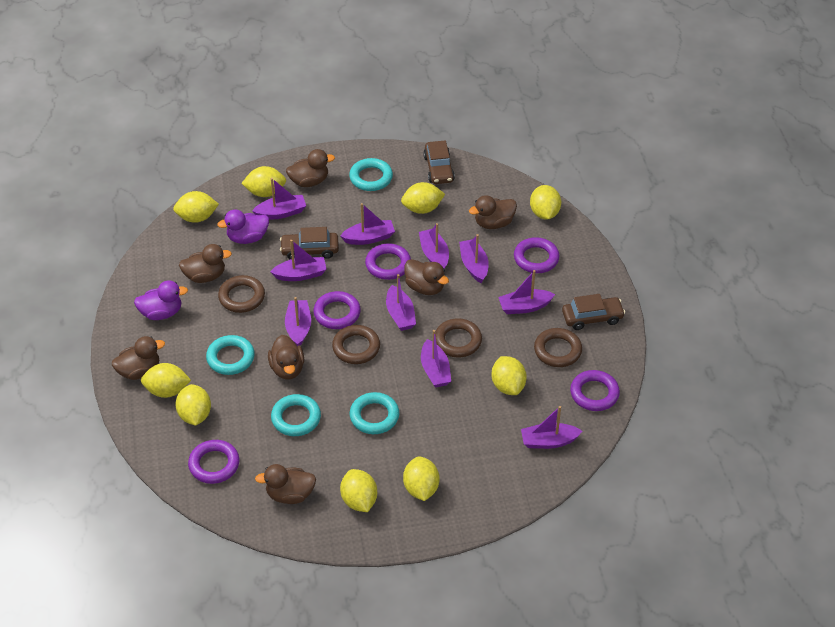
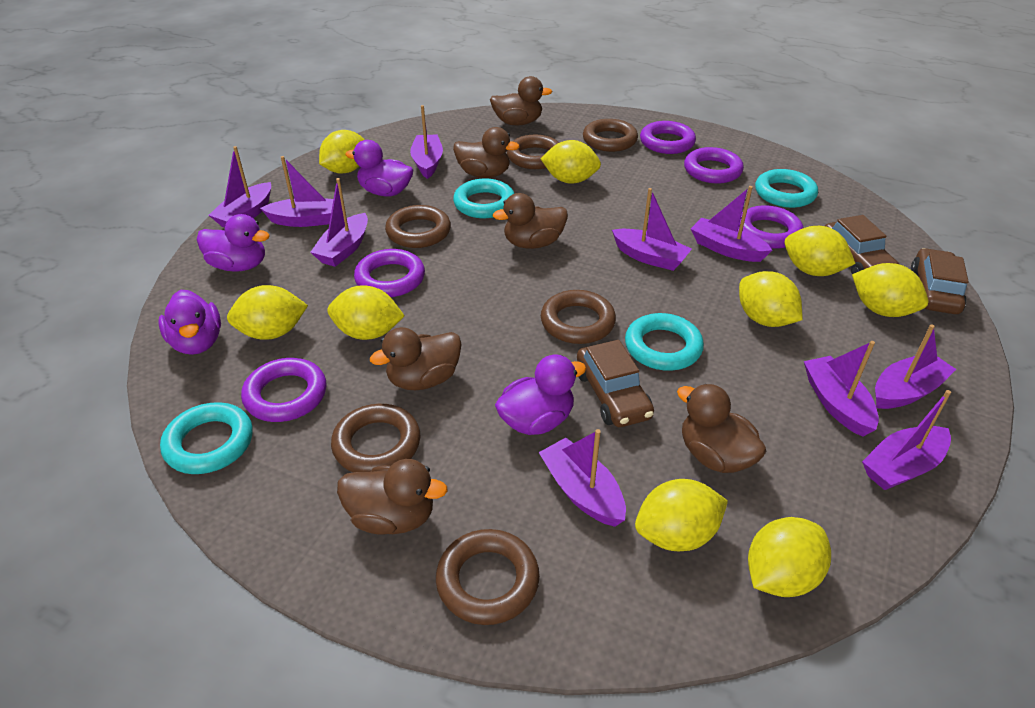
brown duck: 7 -> 6
brown ring: 4 -> 6
purple duck: 2 -> 4

